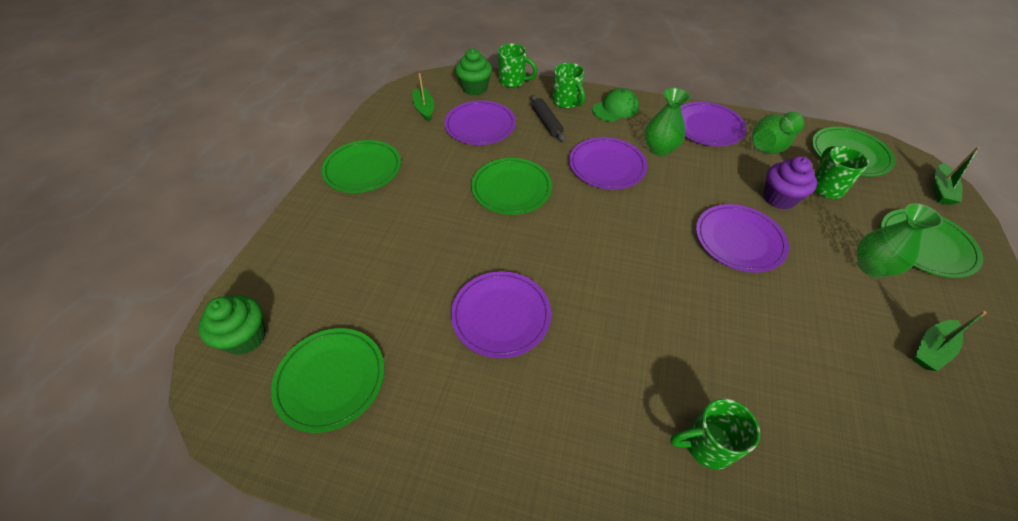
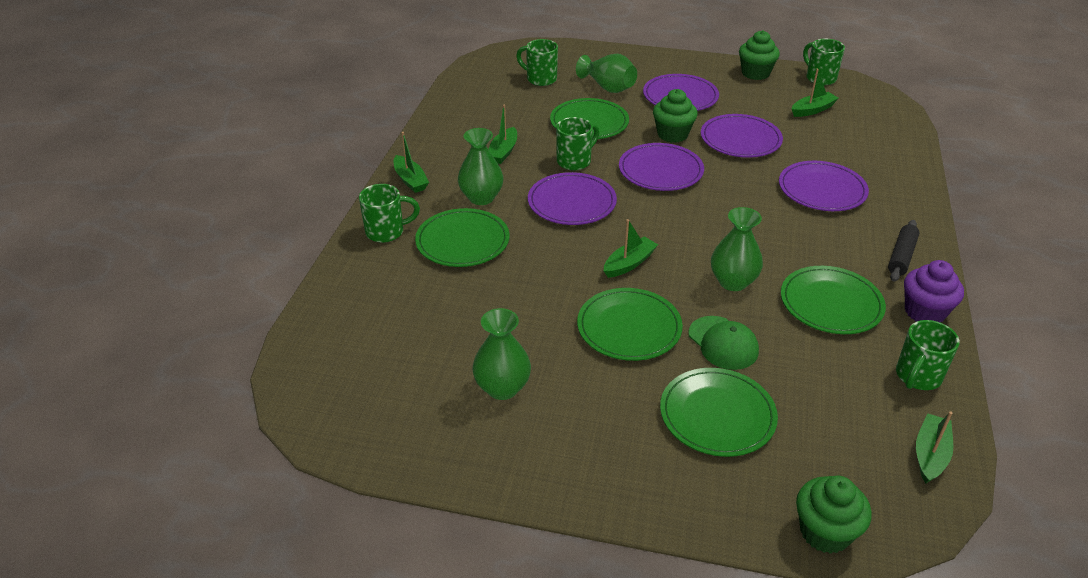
green boat: 3 -> 5
green cupcake: 2 -> 3
green mug: 4 -> 5
green vase: 3 -> 4

